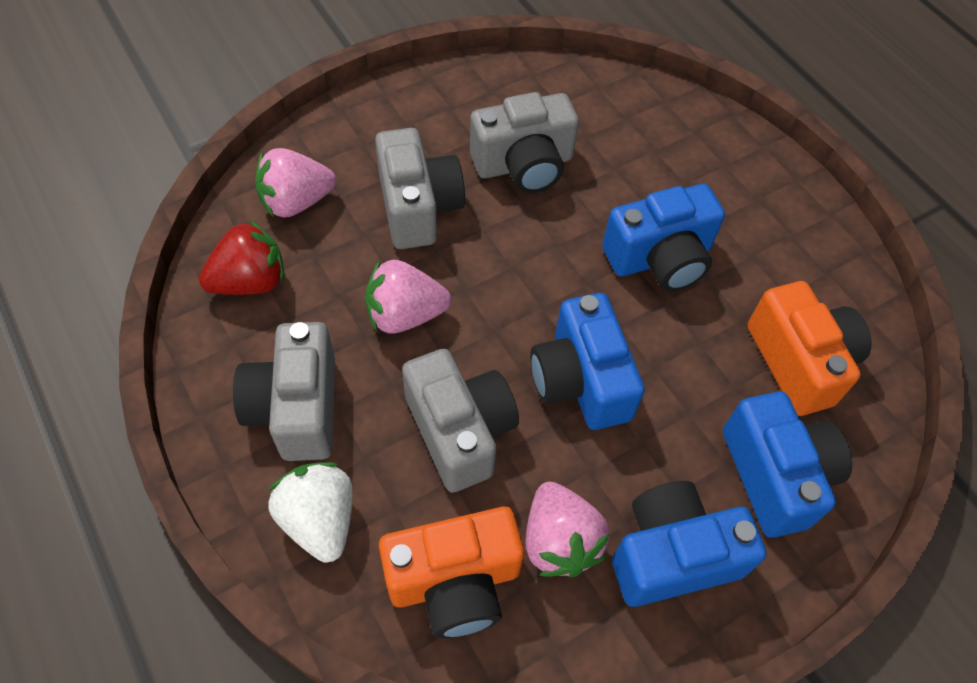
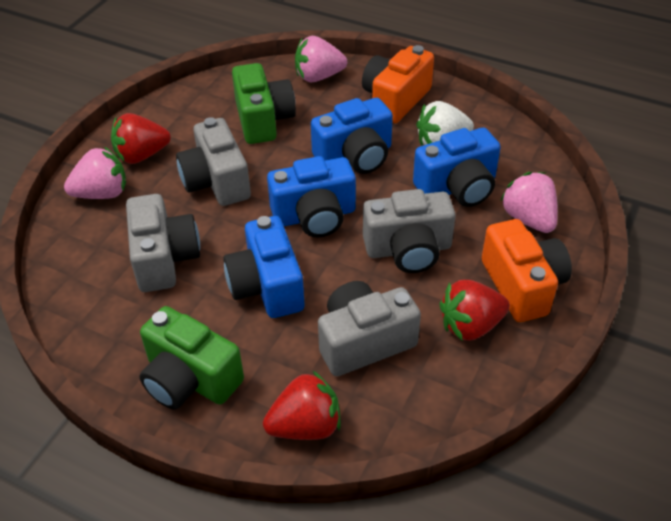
green camera: 0 -> 2
red strawberry: 1 -> 3

